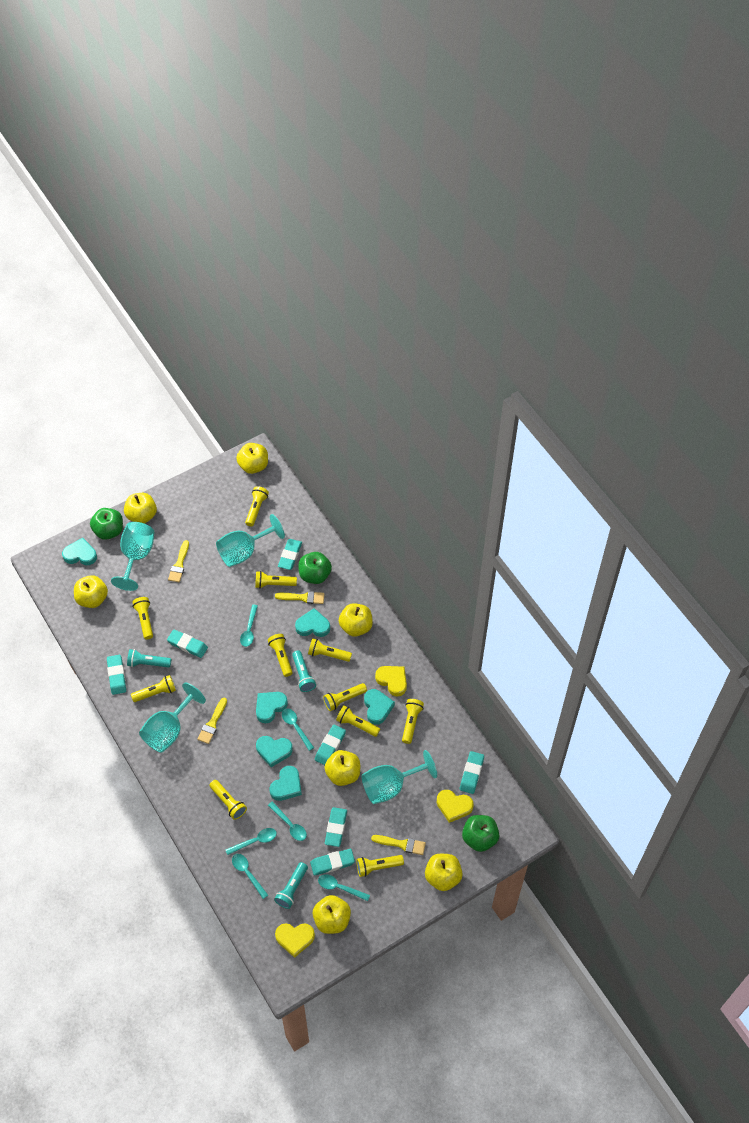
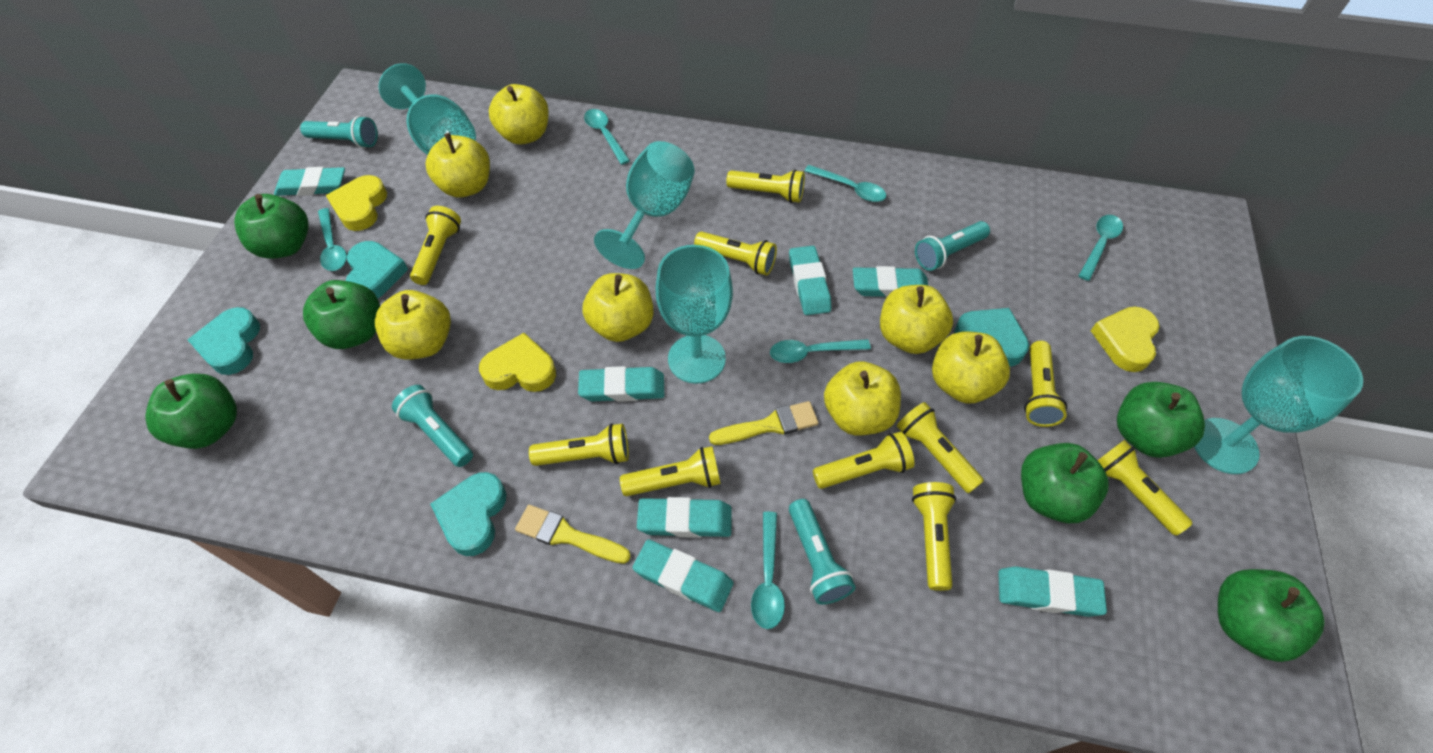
green apple: 3 -> 6
turquoise flashlight: 3 -> 4
turquoise heart: 6 -> 4
yellow brush: 4 -> 2
yellow flashlight: 11 -> 10

